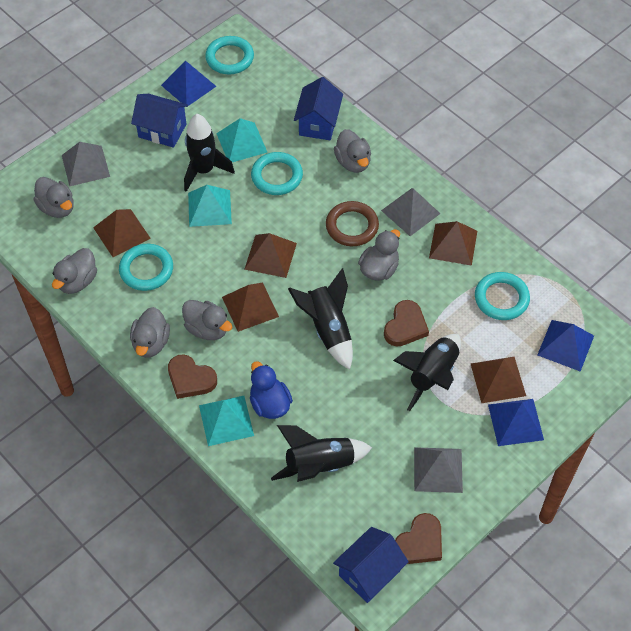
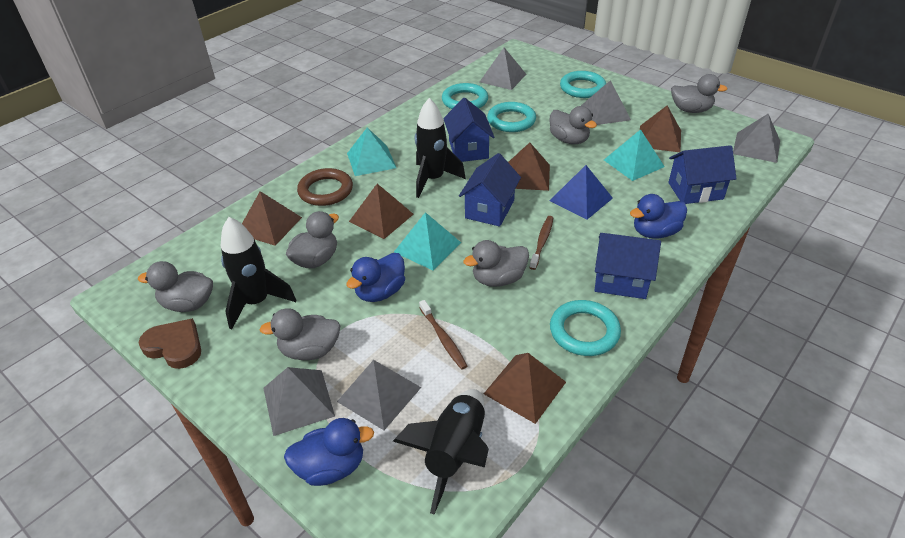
black rocket: 4 -> 3
blue duck: 1 -> 3
blue house: 3 -> 4
blue pyramid: 3 -> 1
brown heart: 3 -> 1
brown toothbrush: 0 -> 2
grey pyramid: 3 -> 5

